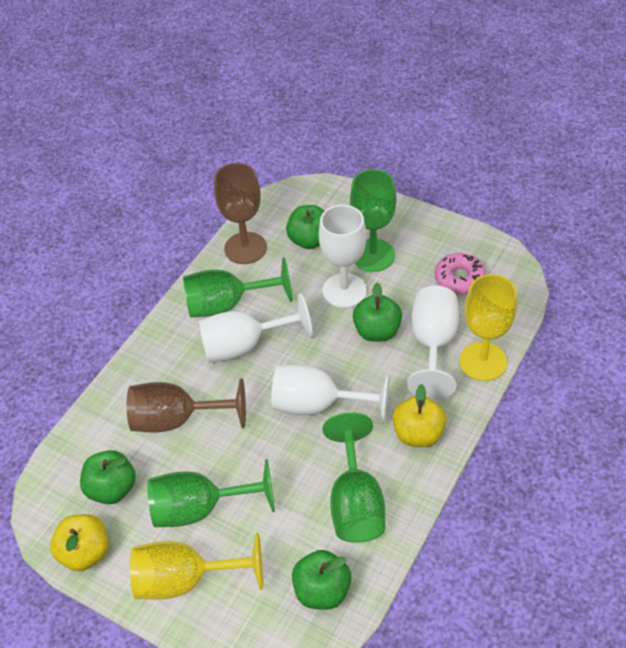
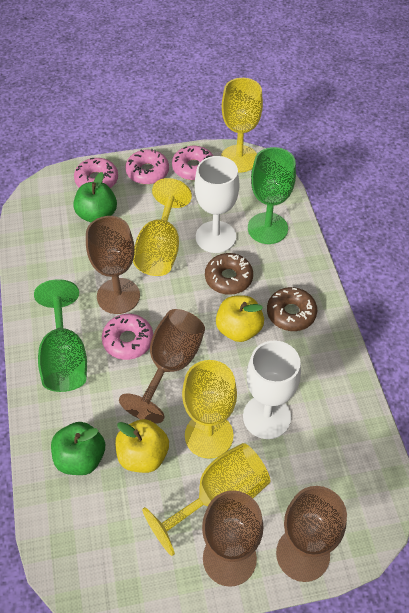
brown donut: 0 -> 2
brown goblet: 2 -> 4
green apple: 4 -> 2
green goblet: 4 -> 2
pink donut: 1 -> 4
white goblet: 4 -> 2
yellow goblet: 2 -> 4

